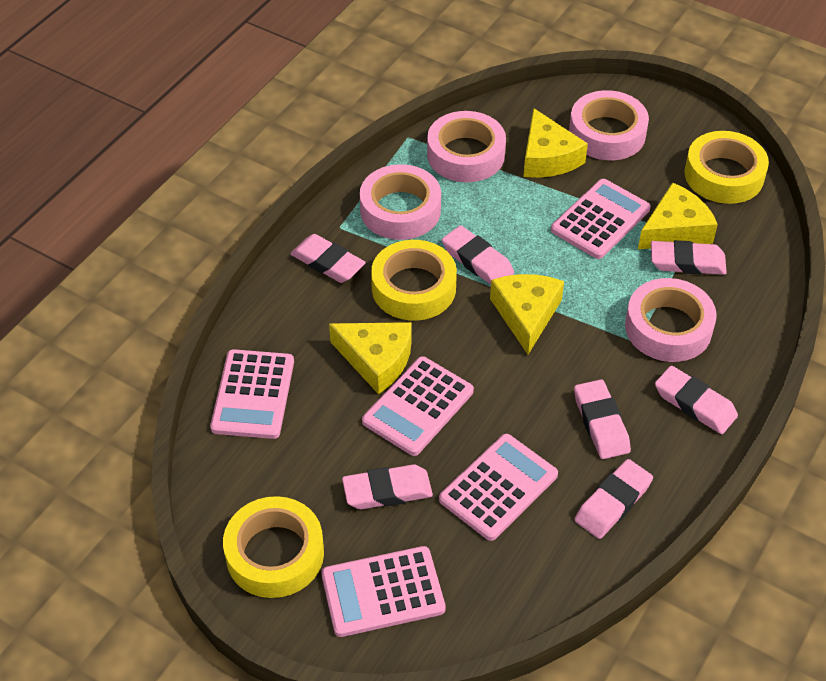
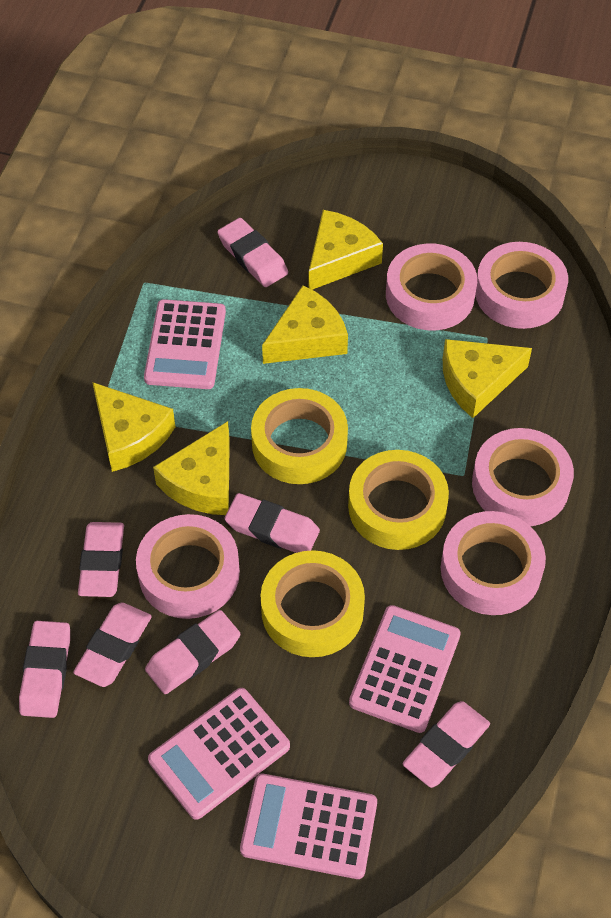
pink calculator: 5 -> 4
pink tape: 4 -> 5
yellow cheese: 4 -> 5

